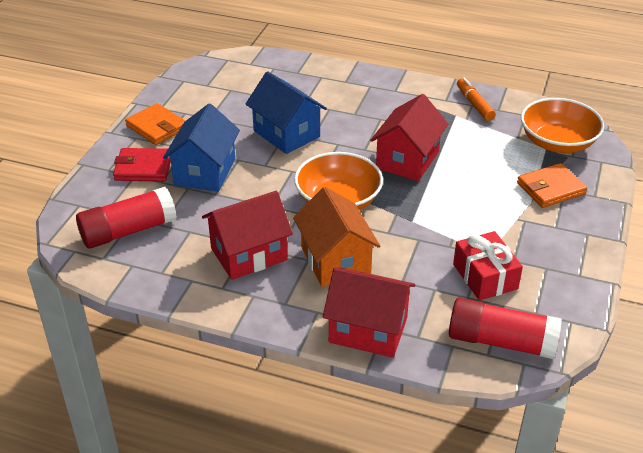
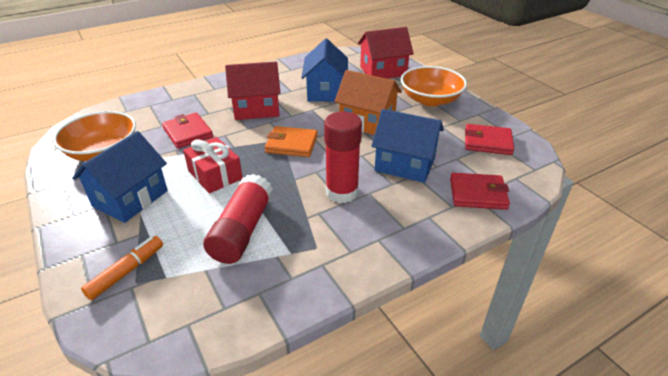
blue house: 2 -> 3
orange wallet: 2 -> 1
red house: 3 -> 2
red wallet: 1 -> 3

